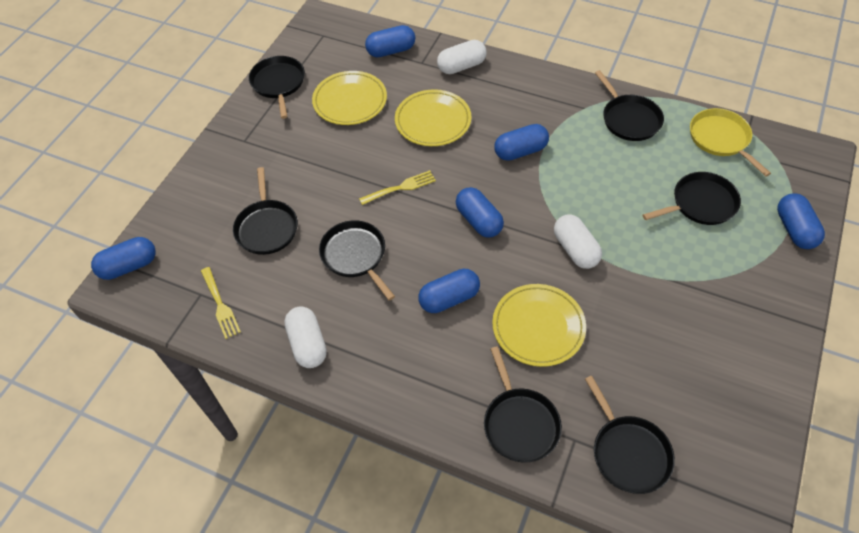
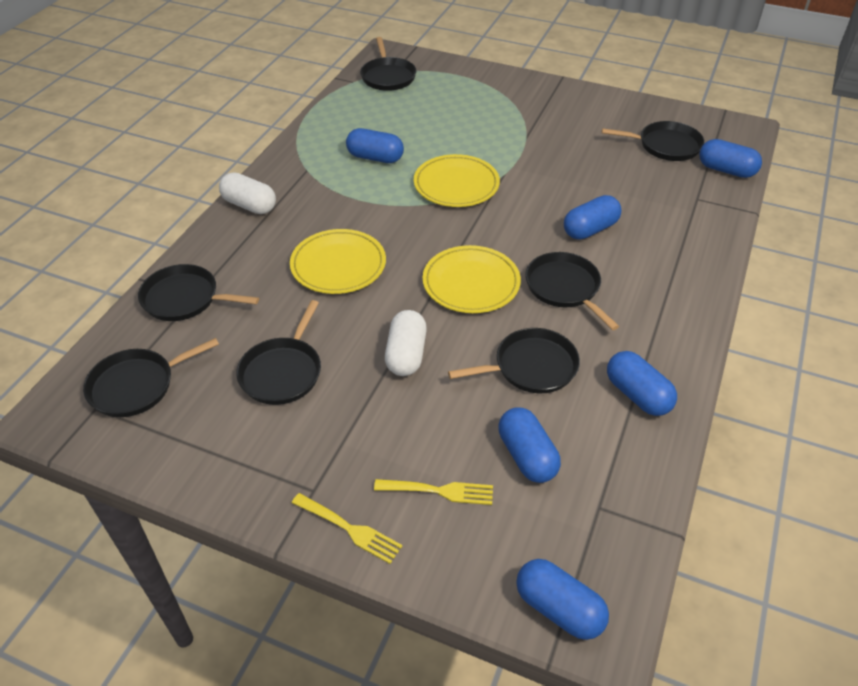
white capsule: 3 -> 2
yellow pan: 1 -> 0

